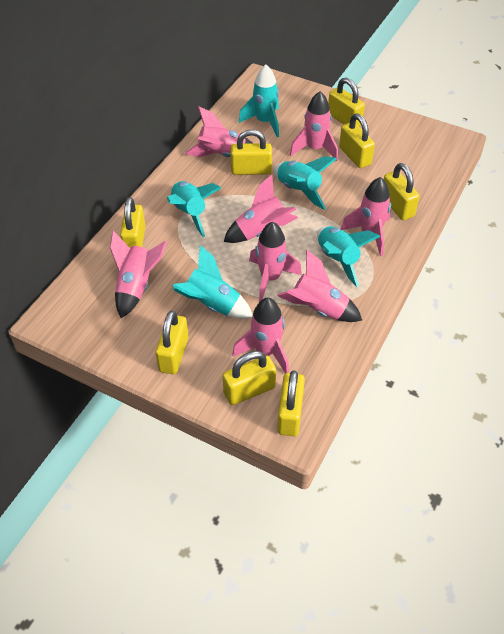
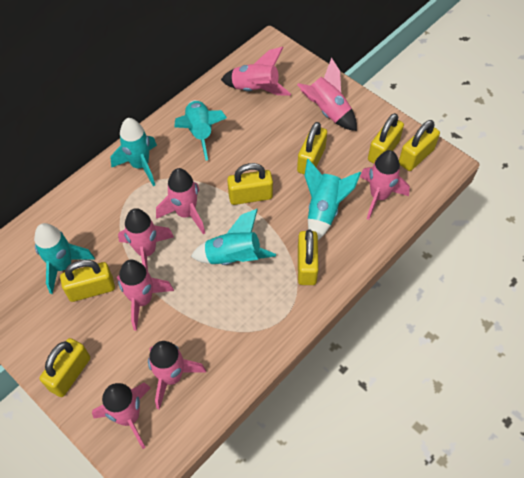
yellow padlock: 8 -> 7

